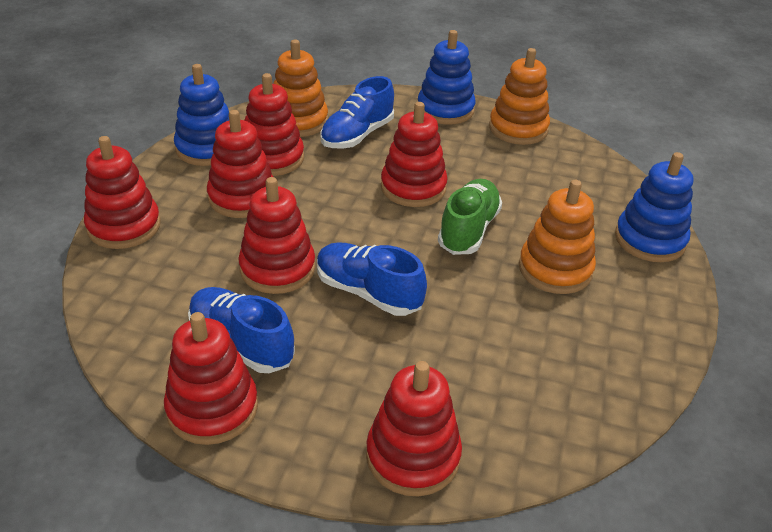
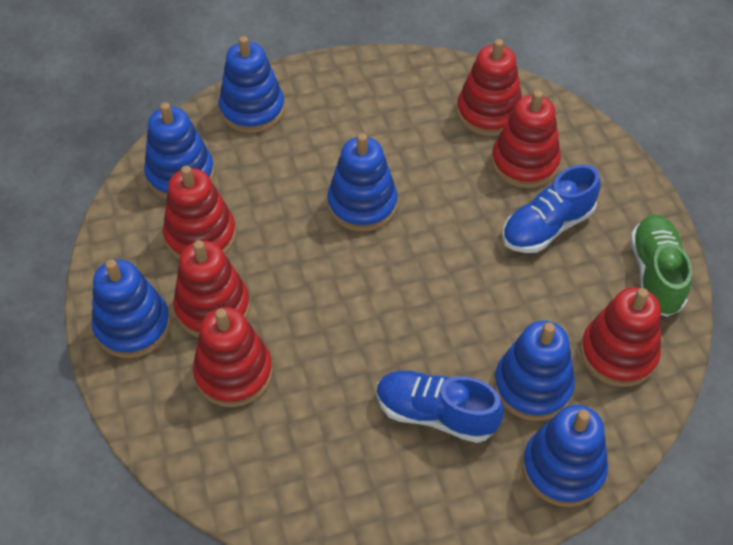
blue shoe: 3 -> 2
blue stacking toy: 3 -> 6
orange stacking toy: 3 -> 0
red stacking toy: 7 -> 6

